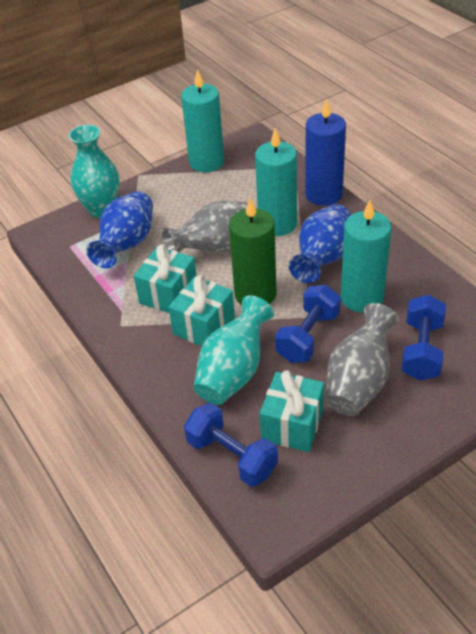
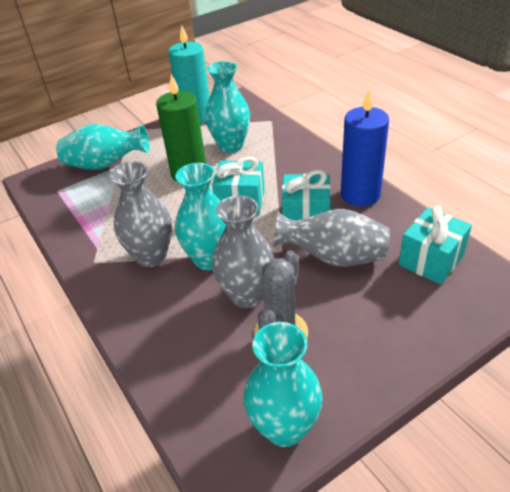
blue dumbbell: 3 -> 0
blue vase: 2 -> 0
grey cactus: 0 -> 1
grey vase: 2 -> 3
turquoise candle: 3 -> 1
turquoise vase: 2 -> 4

